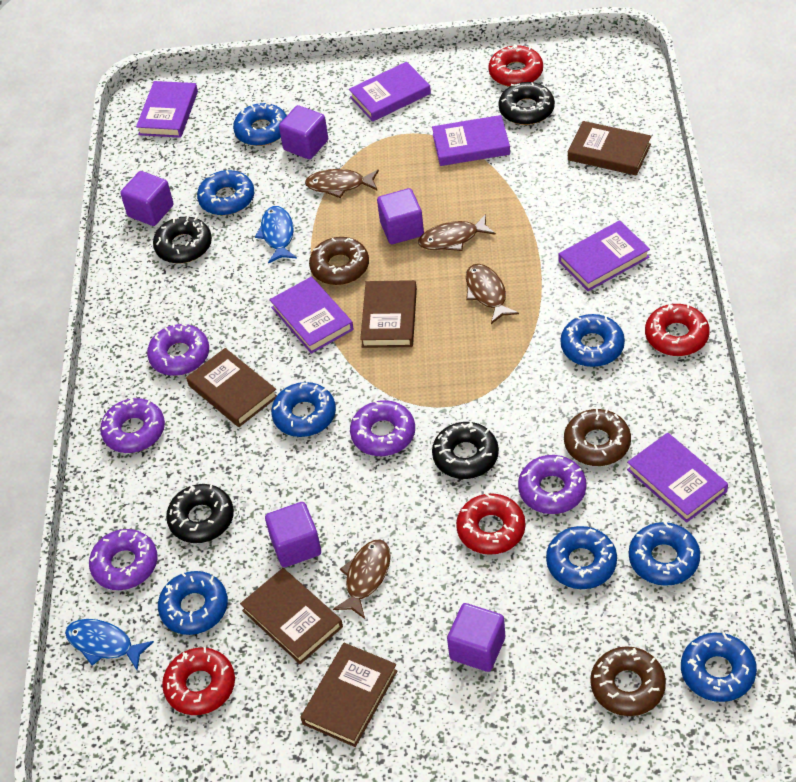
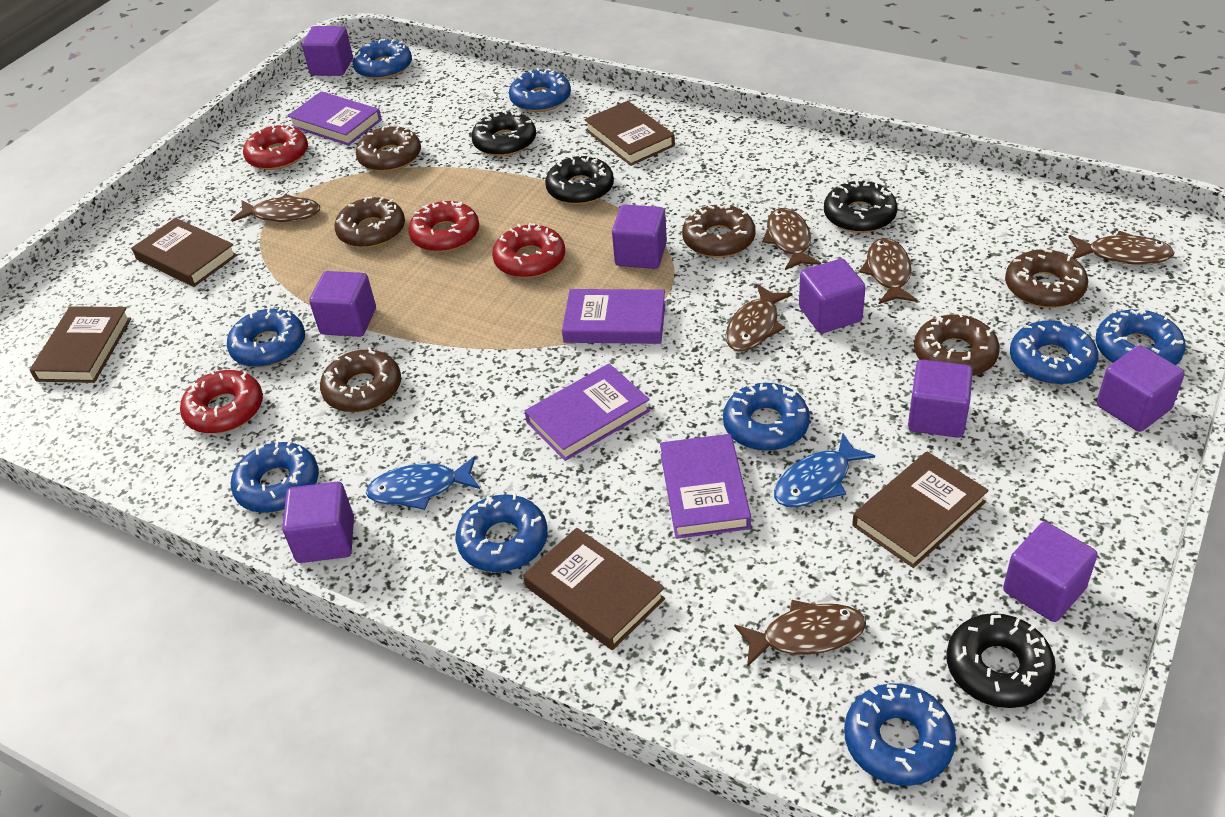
blue donut: 8 -> 9
brown donut: 3 -> 6
brown fish: 4 -> 6
purple book: 6 -> 4
purple cube: 5 -> 8
purple donut: 5 -> 0

